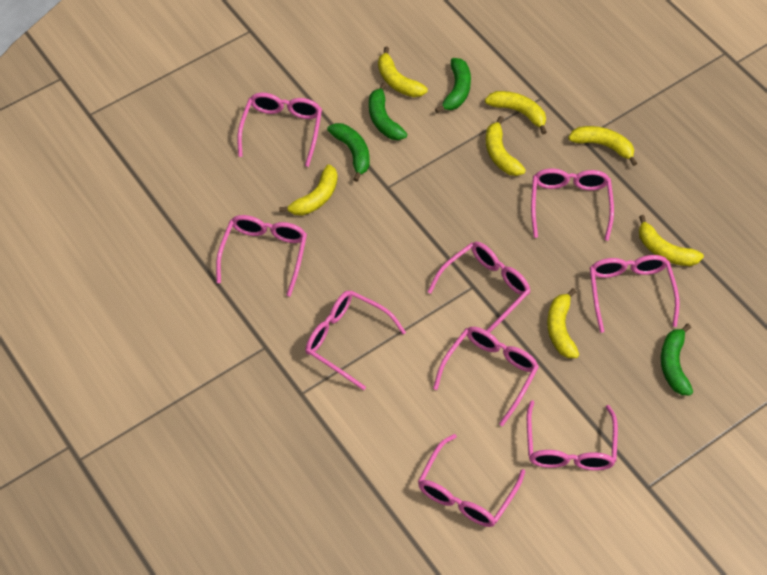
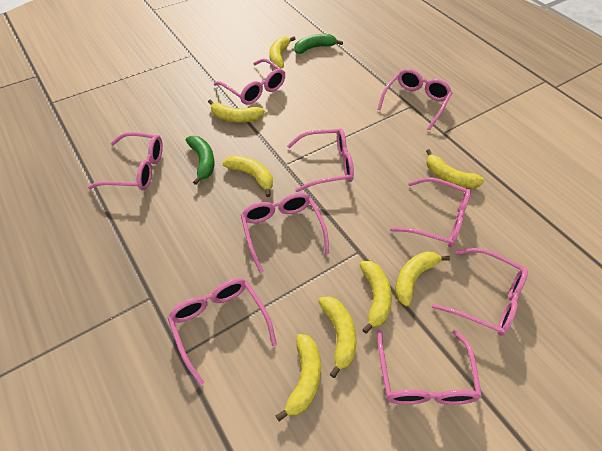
green banana: 4 -> 2
yellow banana: 7 -> 8

